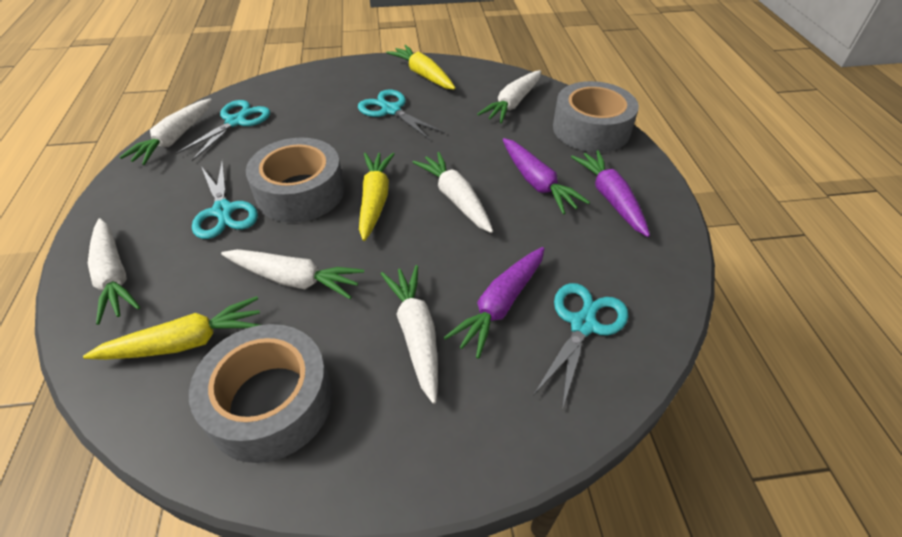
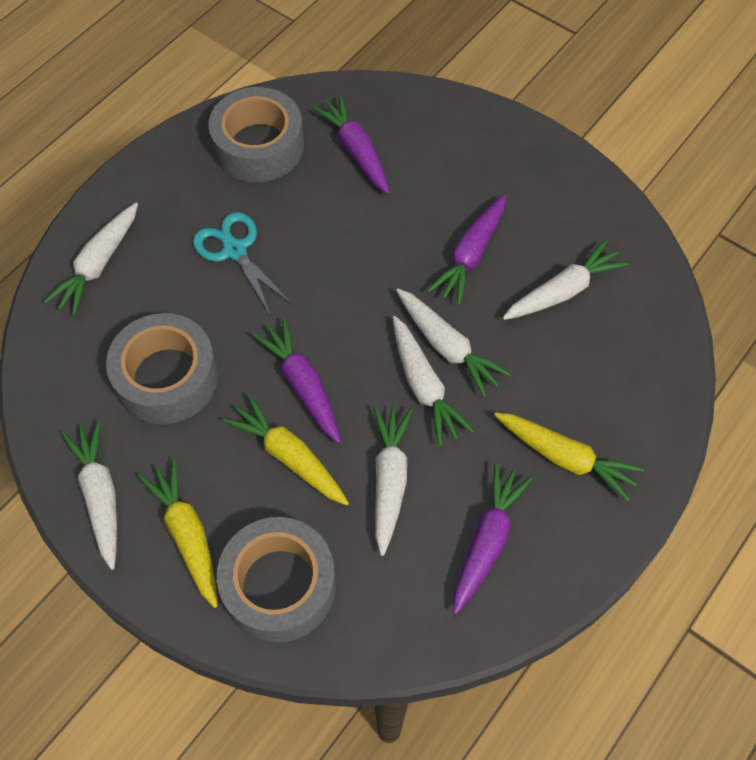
purple carrot: 3 -> 4
turquoise scissors: 4 -> 1

